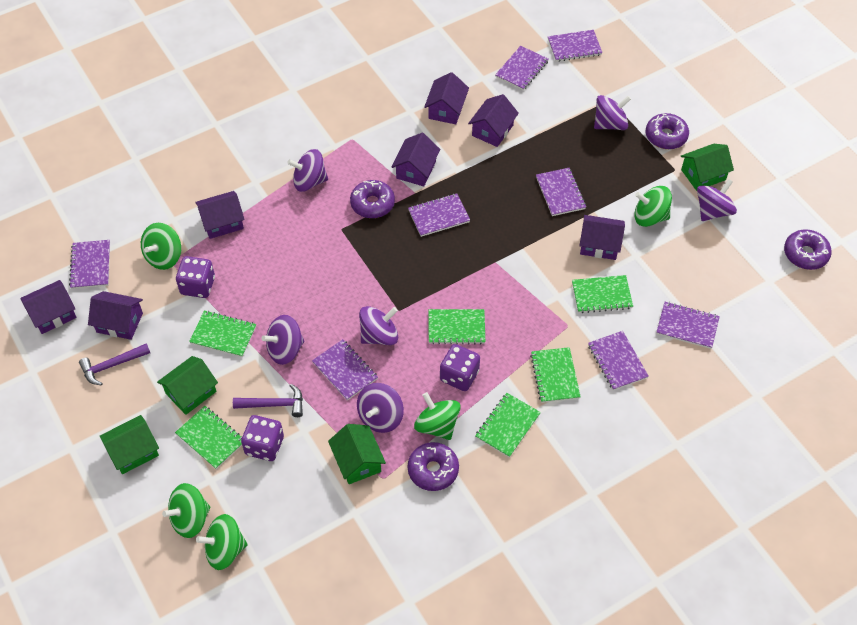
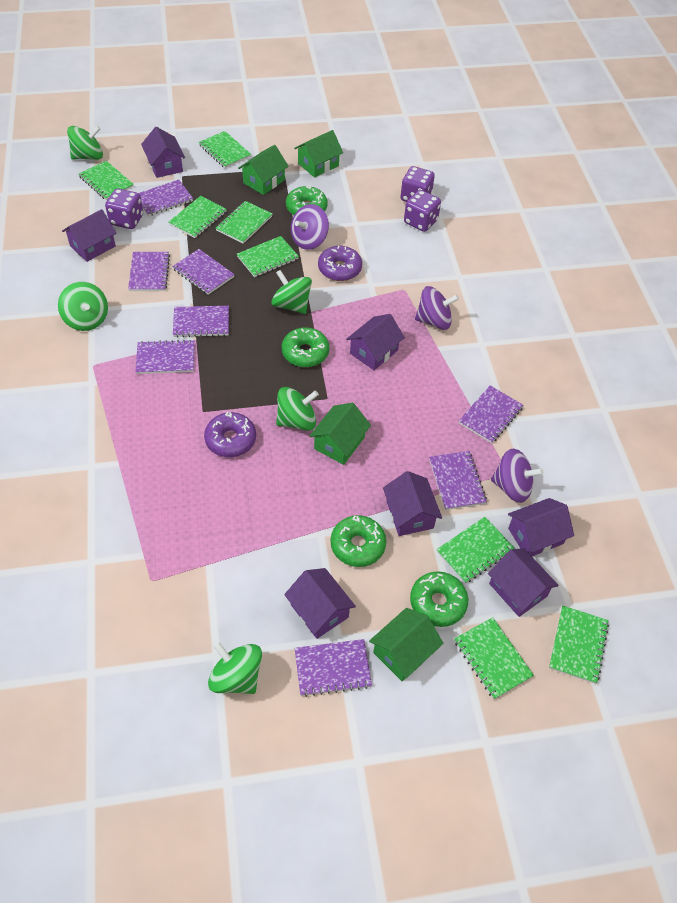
green donut: 0 -> 4
green notebook: 6 -> 8
purple donut: 4 -> 2
purple hammer: 2 -> 0
purple spinning top: 6 -> 3

